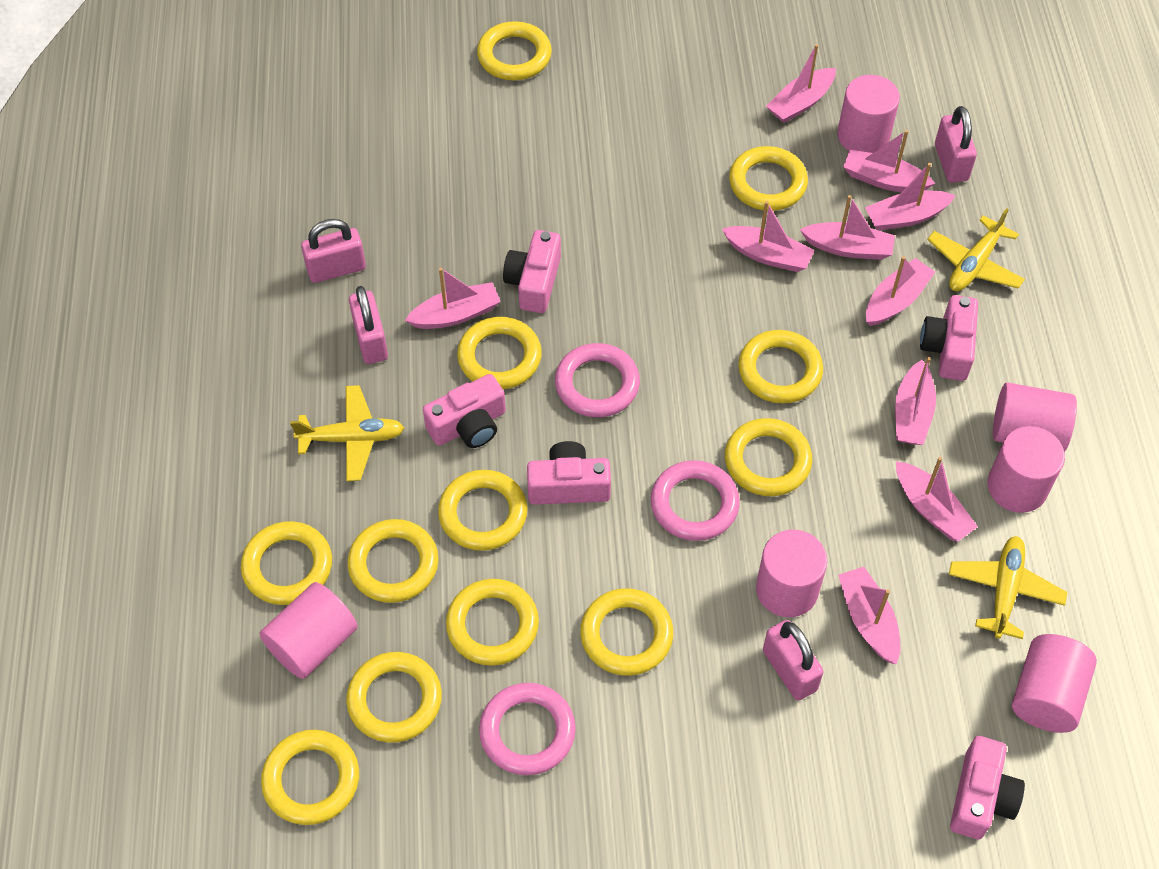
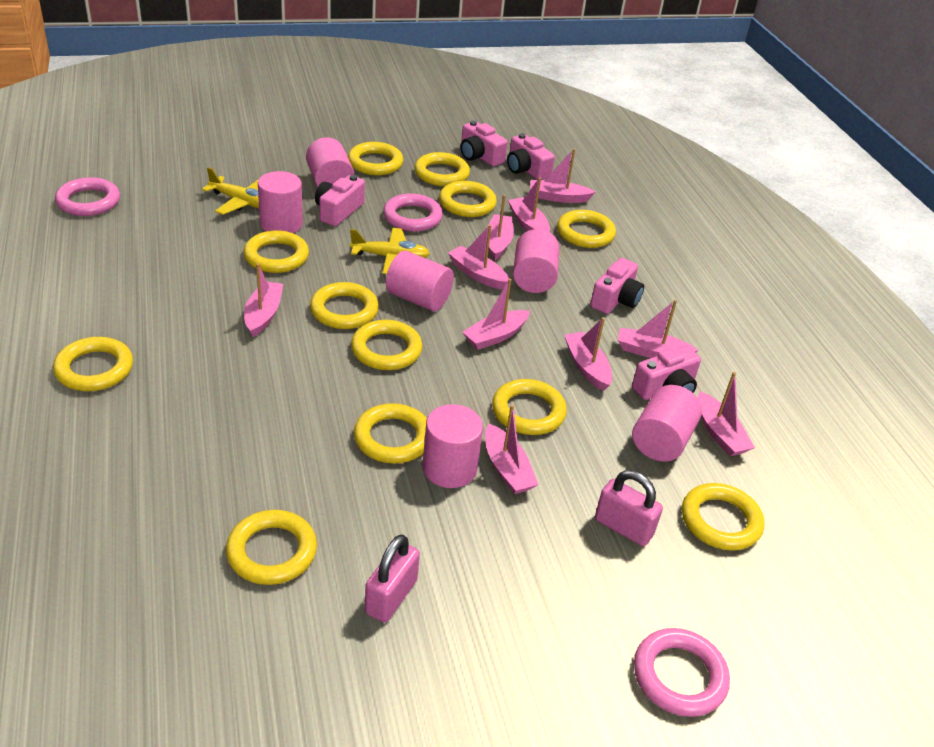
pink padlock: 4 -> 2
yellow plane: 3 -> 2

